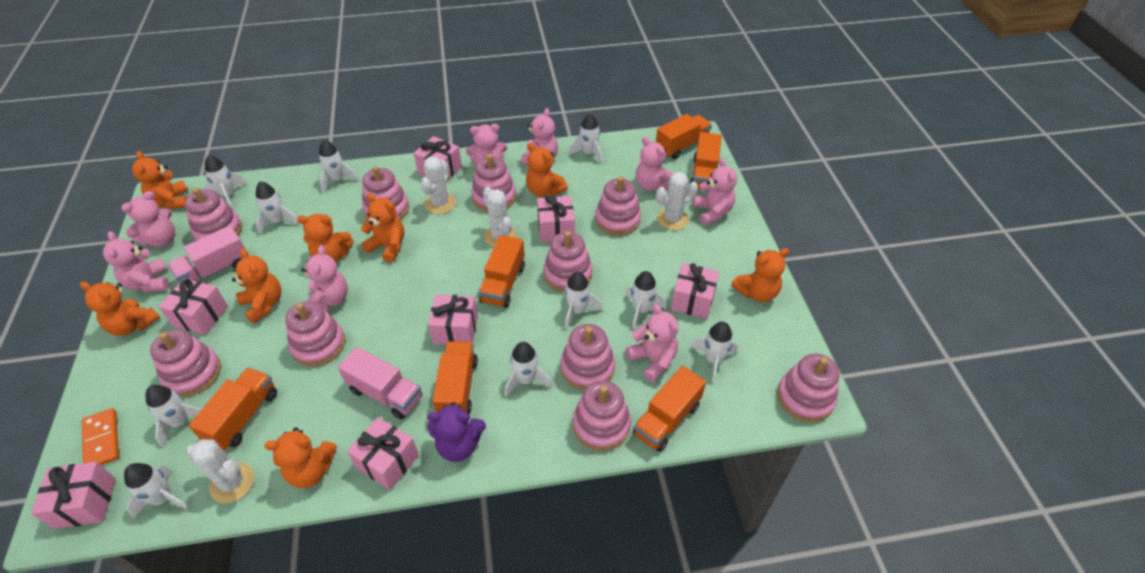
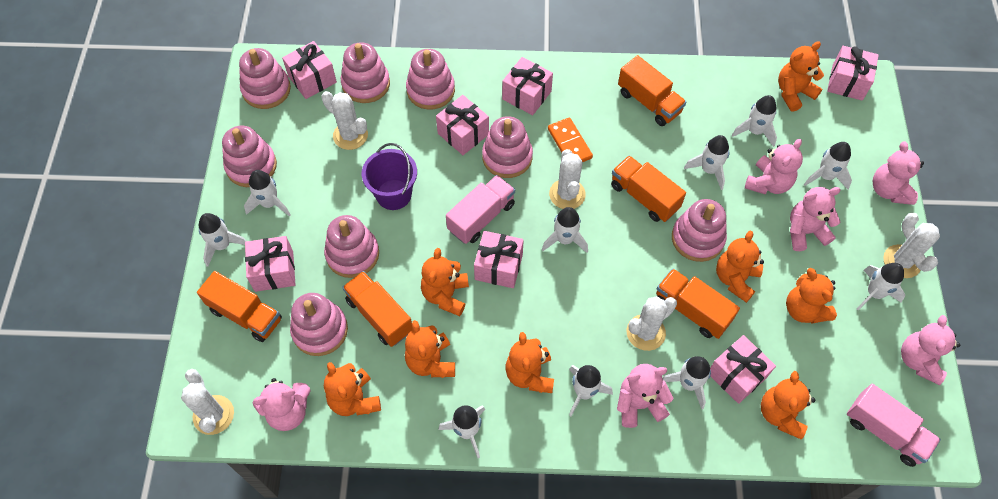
orange truck: 6 -> 5
pink stacking toy: 10 -> 8
pink teddy bear: 8 -> 6
purple bucket: 0 -> 1
purple teddy bear: 1 -> 0
white cactus: 4 -> 5

